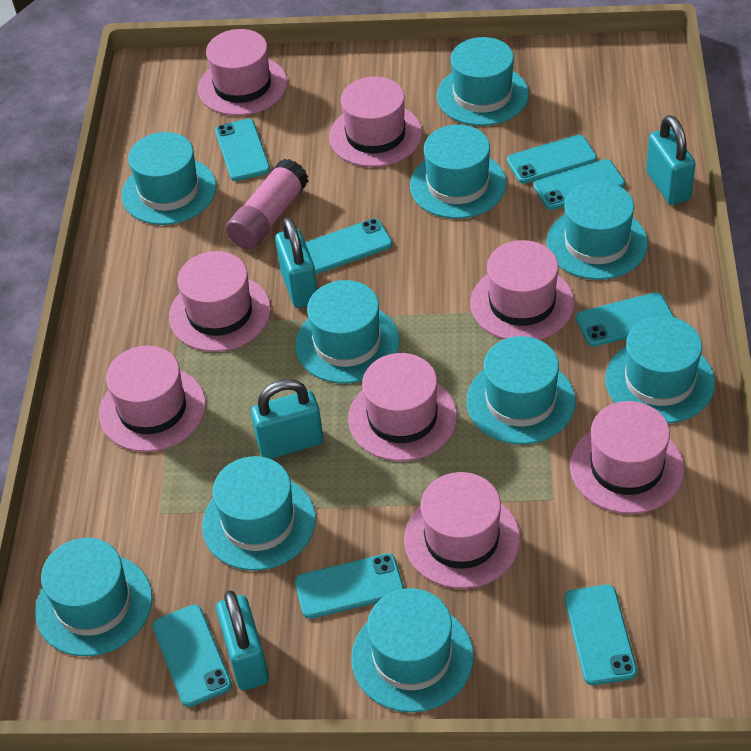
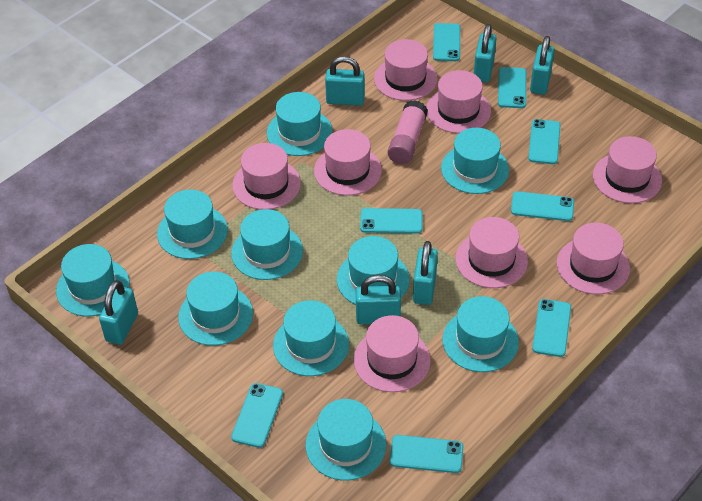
turquoise padlock: 4 -> 6

